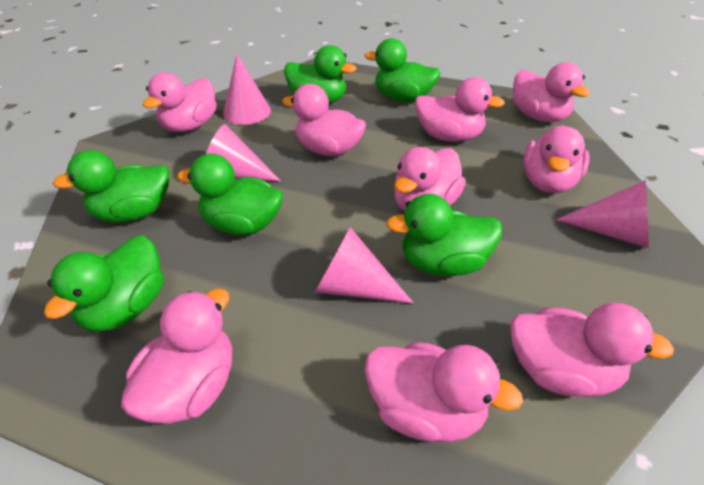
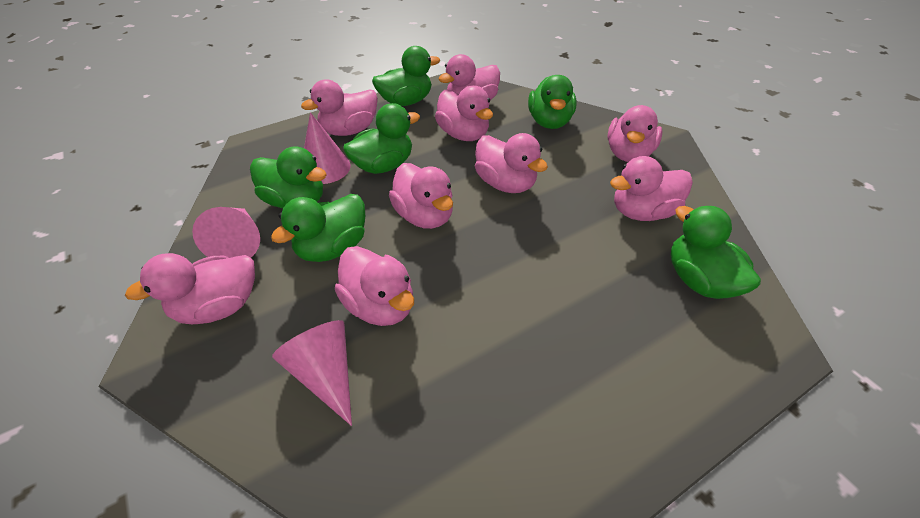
pink cone: 4 -> 3

